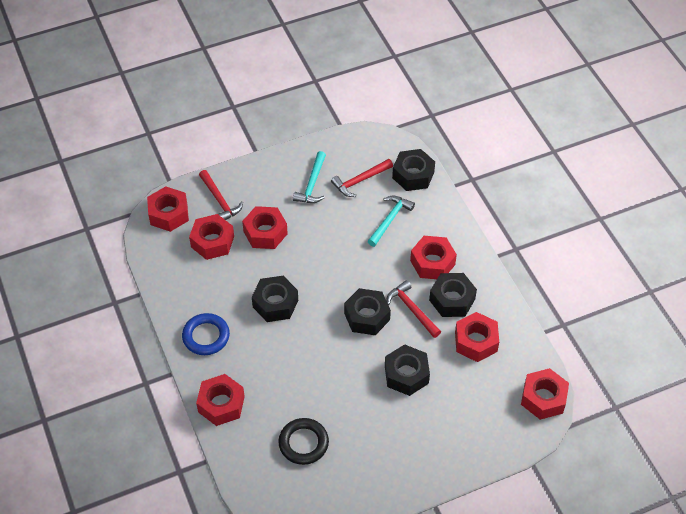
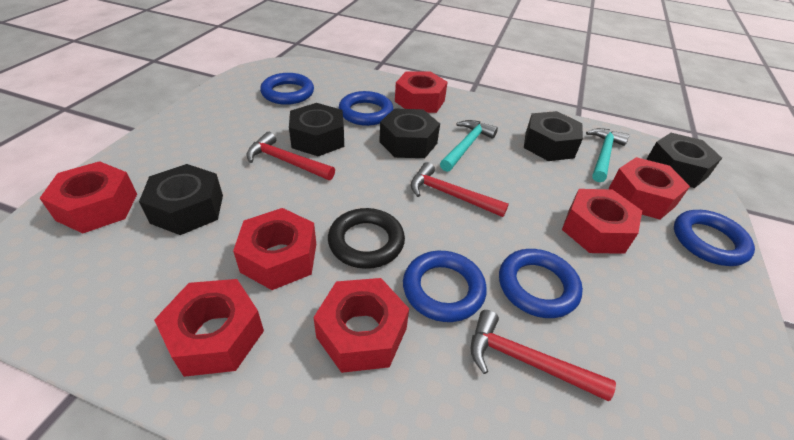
blue ring: 1 -> 5

